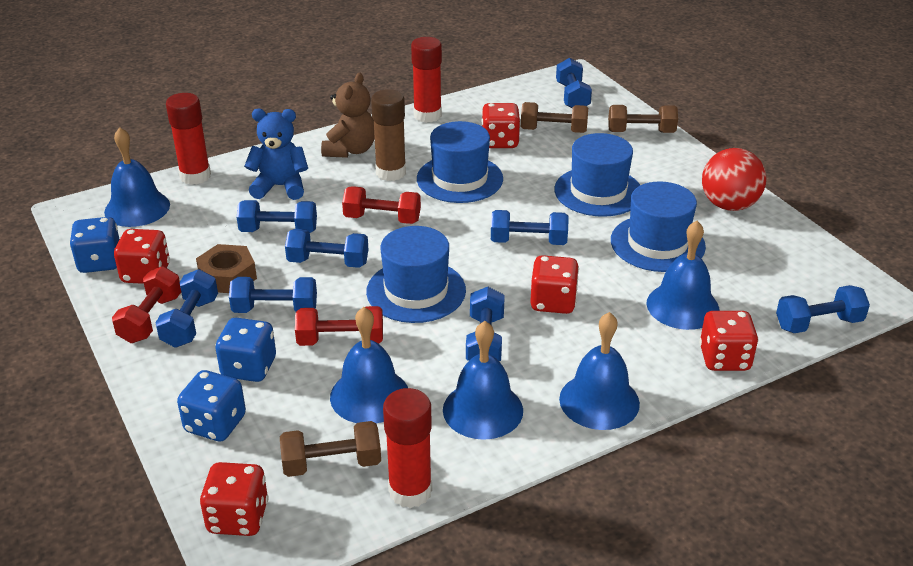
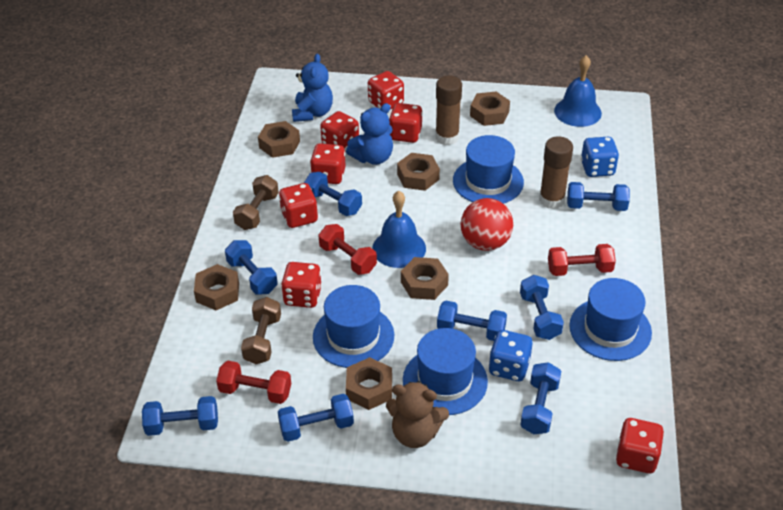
blue bell: 5 -> 2
blue dice: 3 -> 2
blue teddy bear: 1 -> 2
brown dumbbell: 3 -> 2
brown glue stick: 1 -> 2
brown nut: 1 -> 6
red dice: 5 -> 7
red glue stick: 3 -> 0

